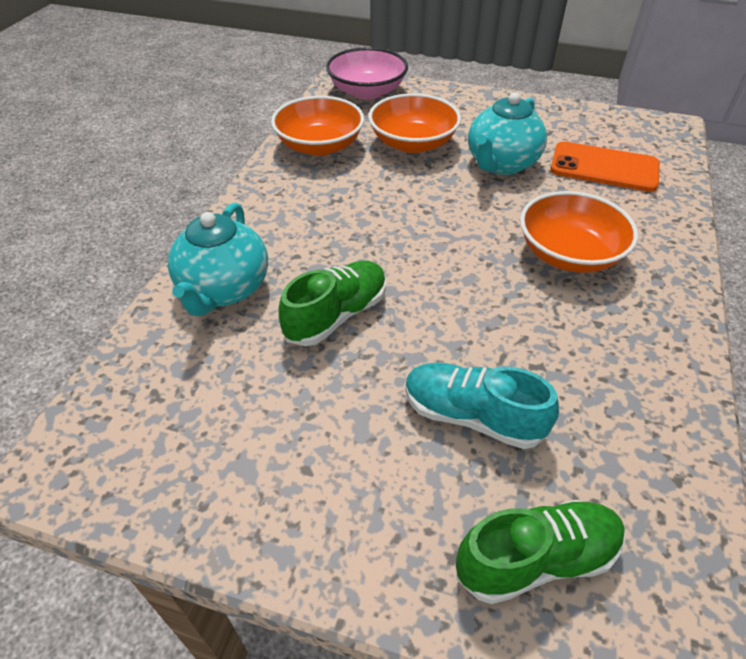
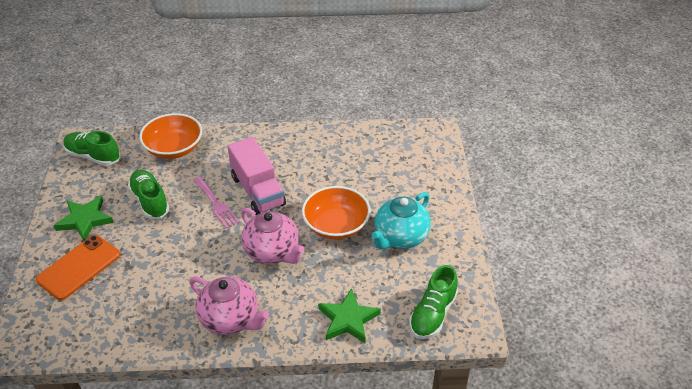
green shoe: 2 -> 3
green star: 0 -> 2
orange bowl: 3 -> 2
pink bowl: 1 -> 0
pink fork: 0 -> 1
pink teapot: 0 -> 2
pink truck: 0 -> 1
turquoise shoe: 1 -> 0
turquoise teapot: 2 -> 1

